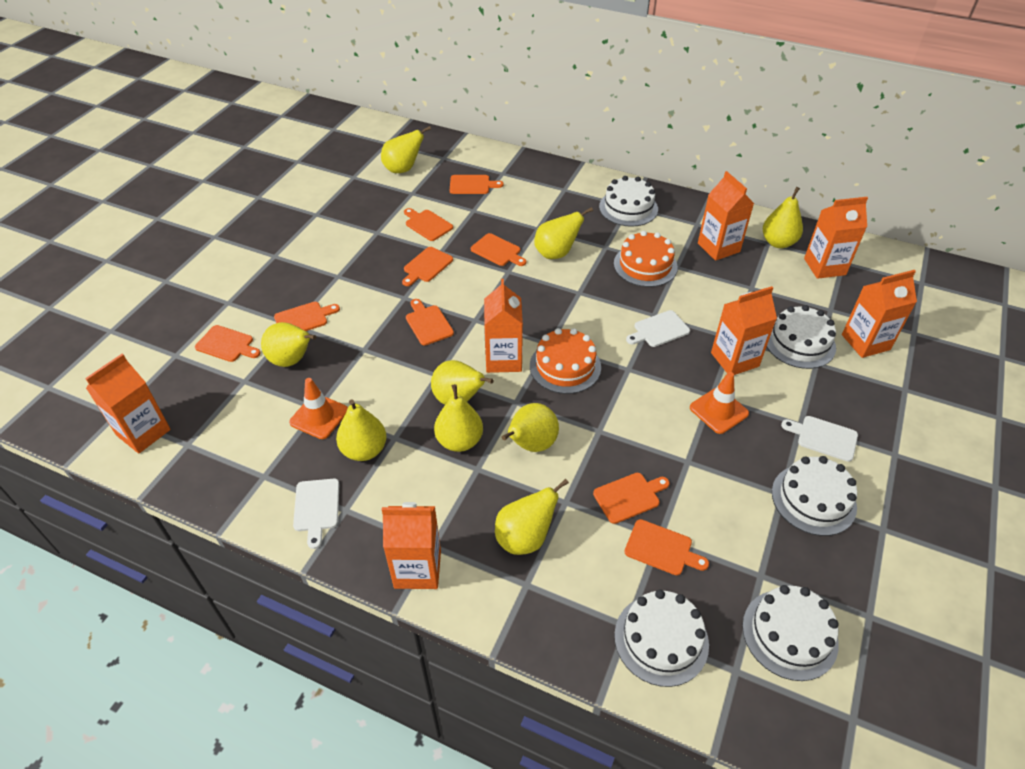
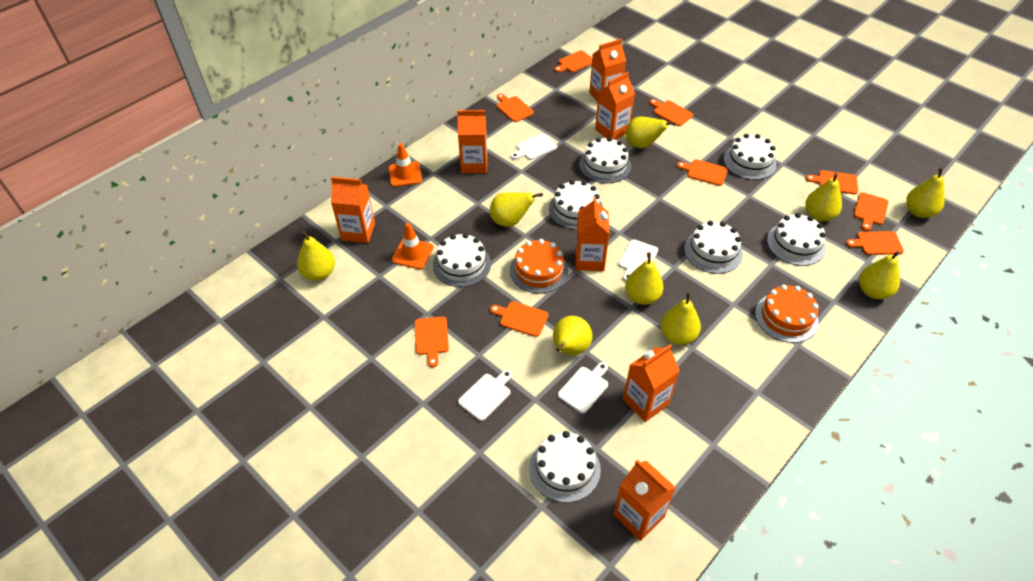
white cake: 5 -> 7
white cutting board: 3 -> 4

